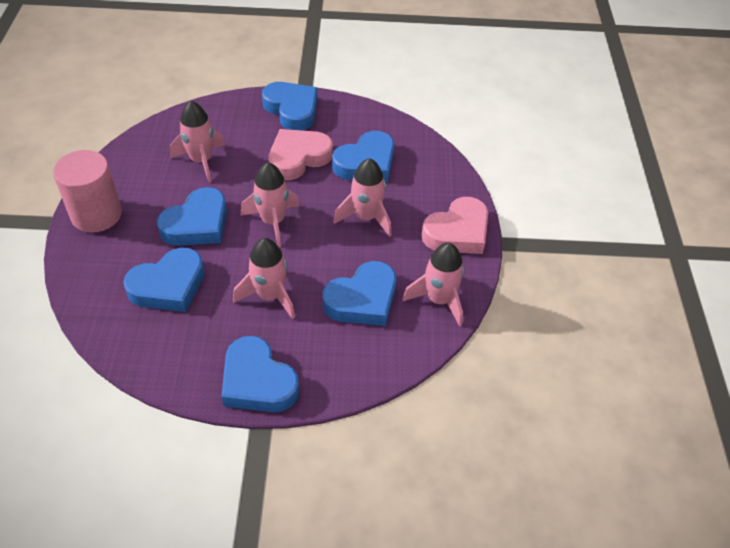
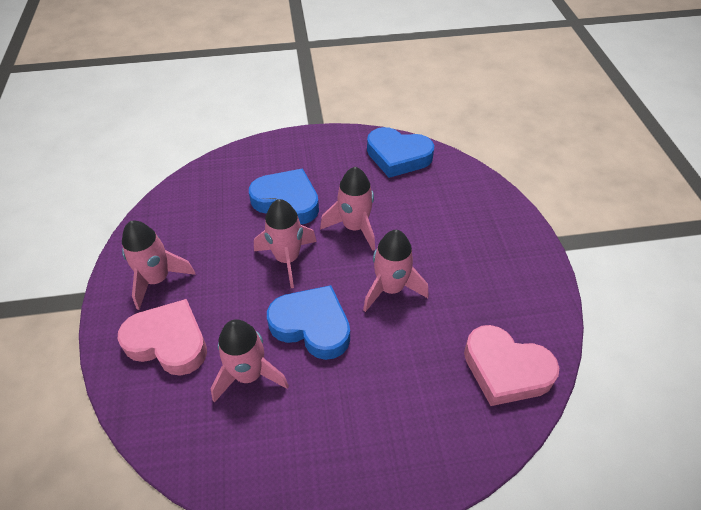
blue heart: 6 -> 3
pink cylinder: 1 -> 0

